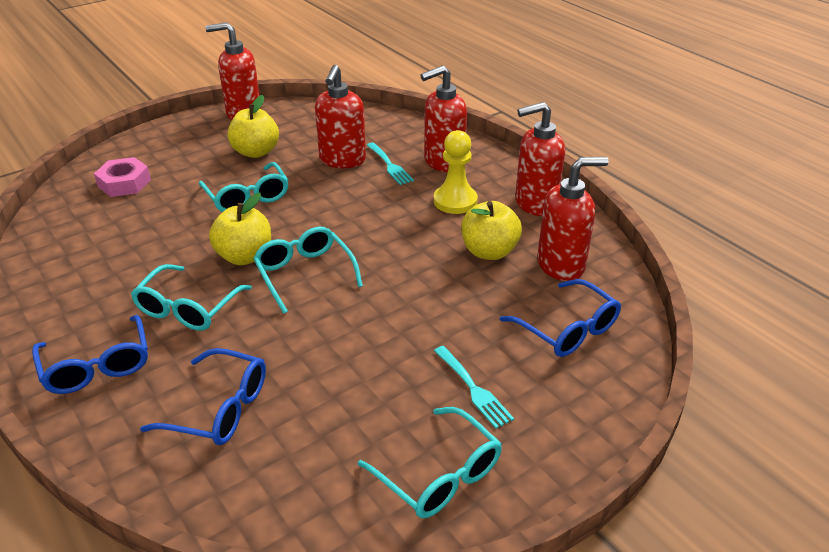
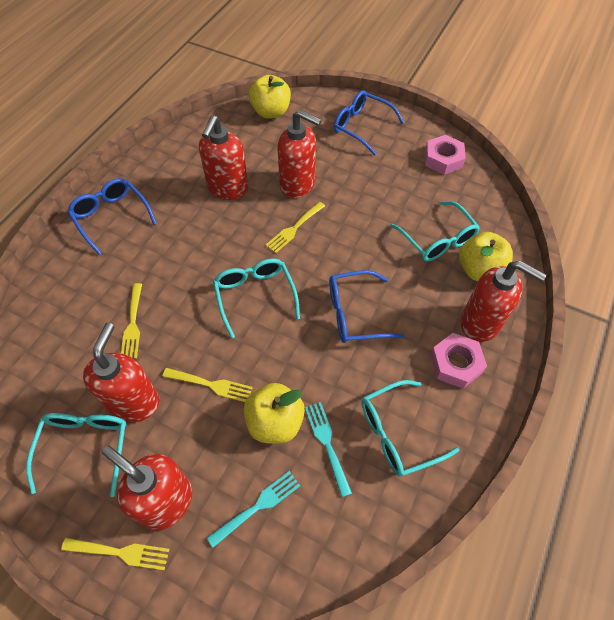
pink nut: 1 -> 2
yellow fork: 0 -> 4
yellow pawn: 1 -> 0

